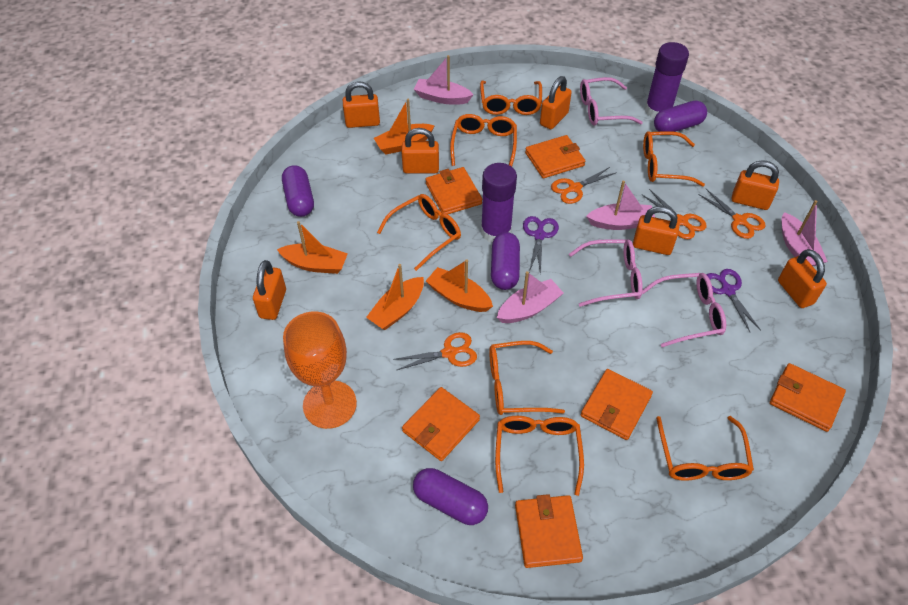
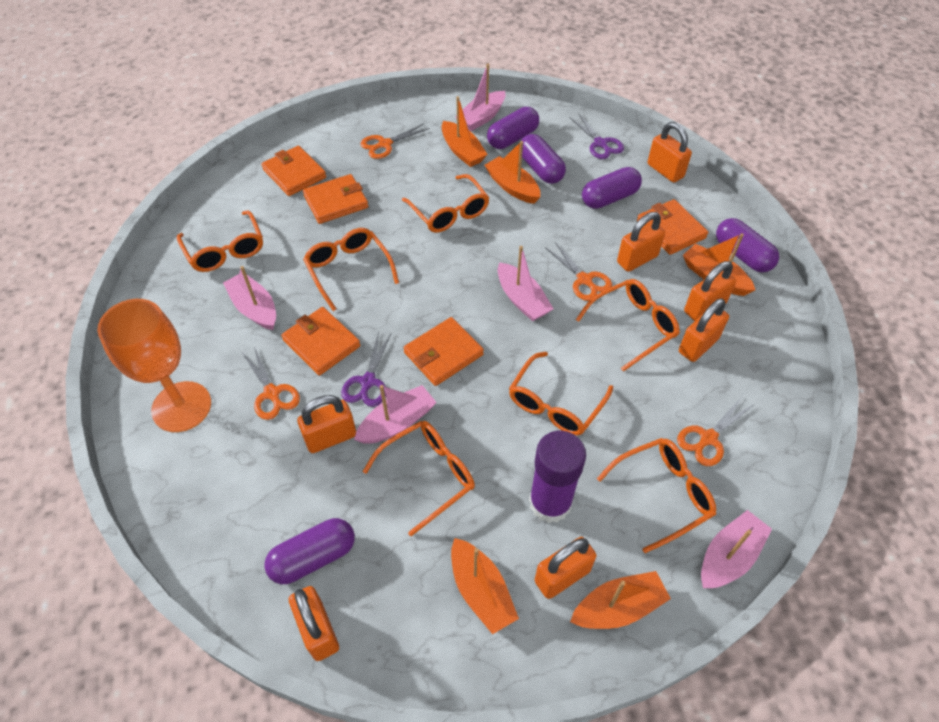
orange boat: 4 -> 5
orange wallet: 6 -> 5
pink boat: 4 -> 5
pink glasses: 3 -> 0
purple capsule: 4 -> 5
purple glue stick: 2 -> 1

